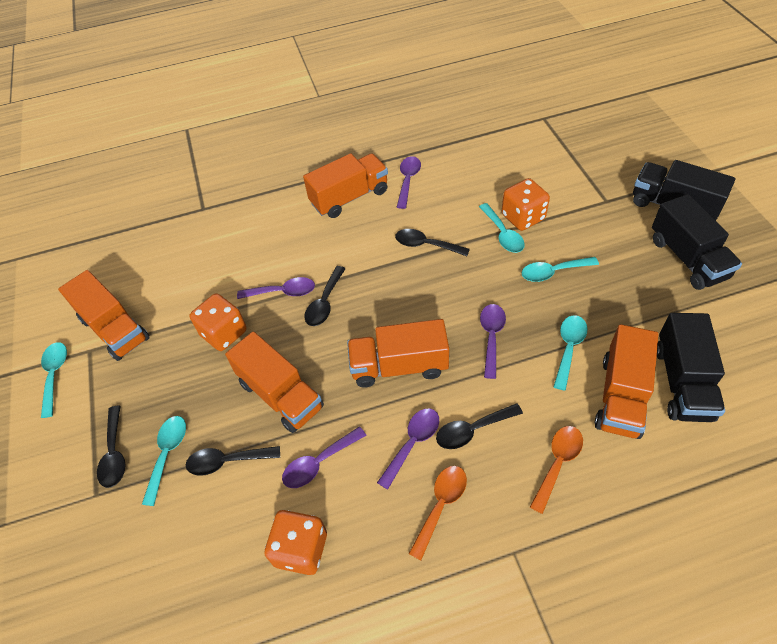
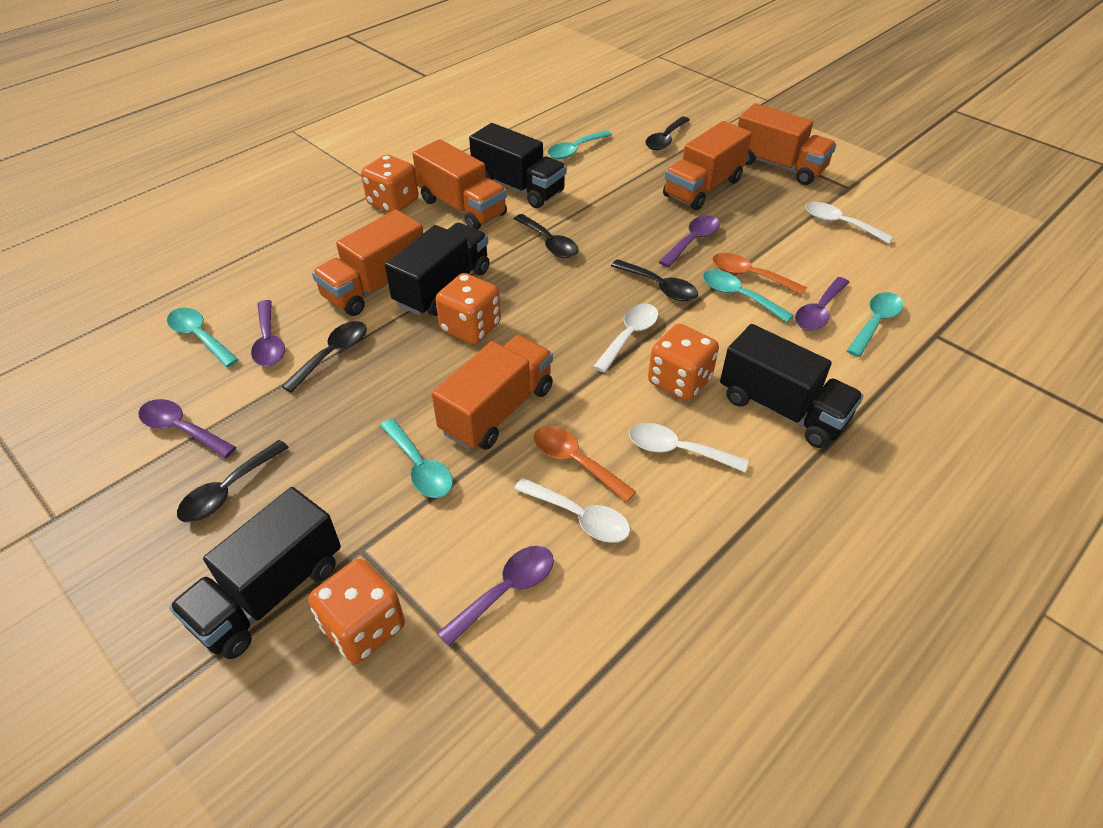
black truck: 3 -> 4
orange dice: 3 -> 4
white spoon: 0 -> 4

